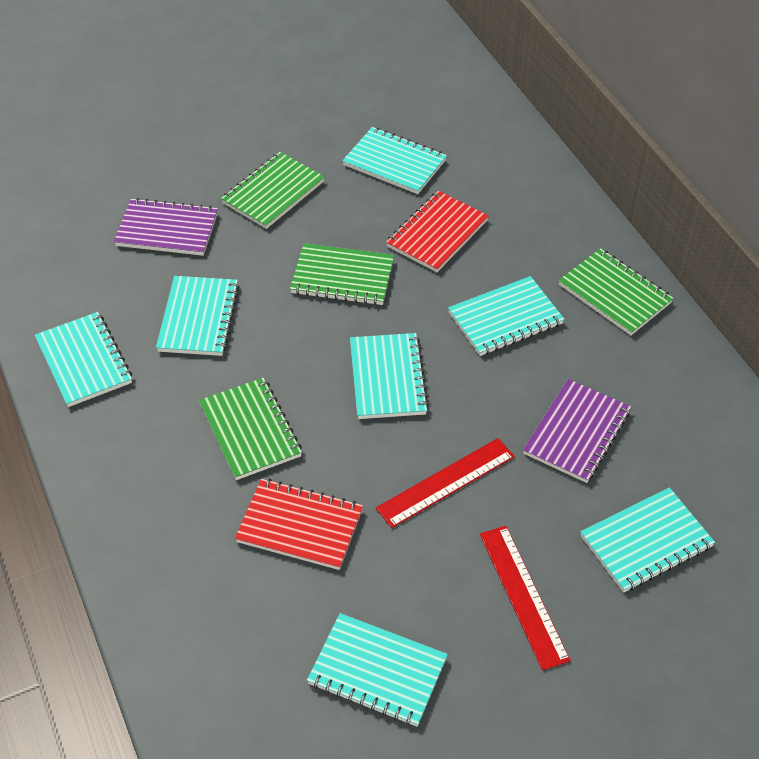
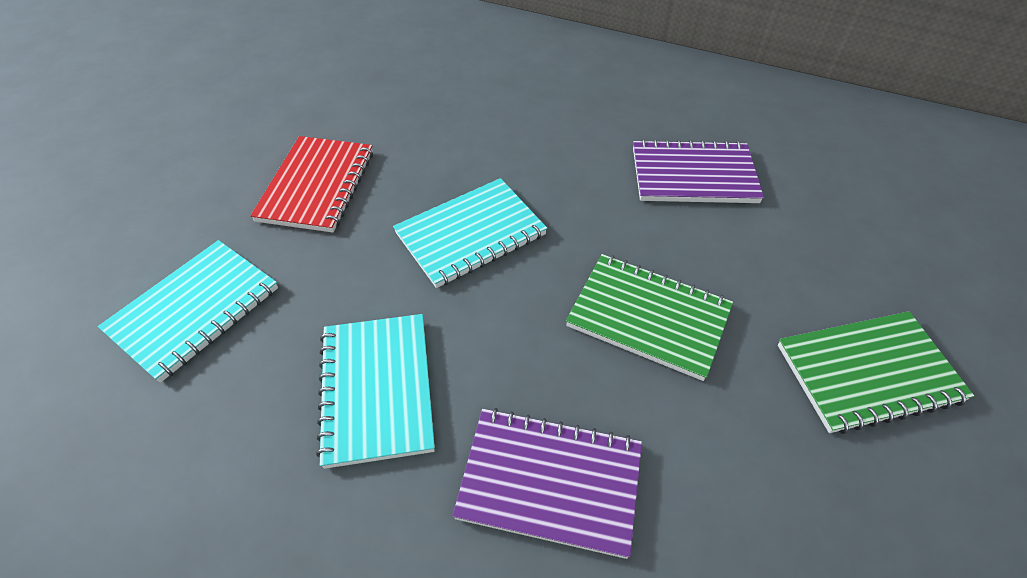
green notebook: 4 -> 2
red notebook: 2 -> 1
red ruler: 2 -> 0
turquoise notebook: 7 -> 3

